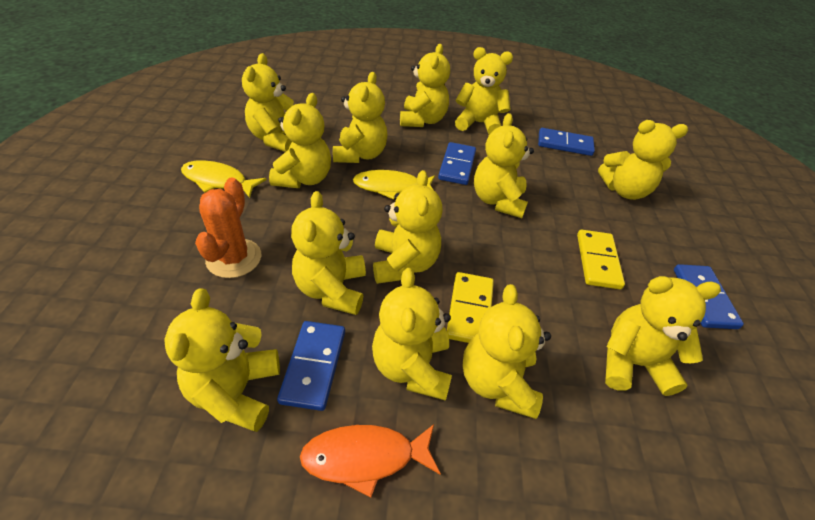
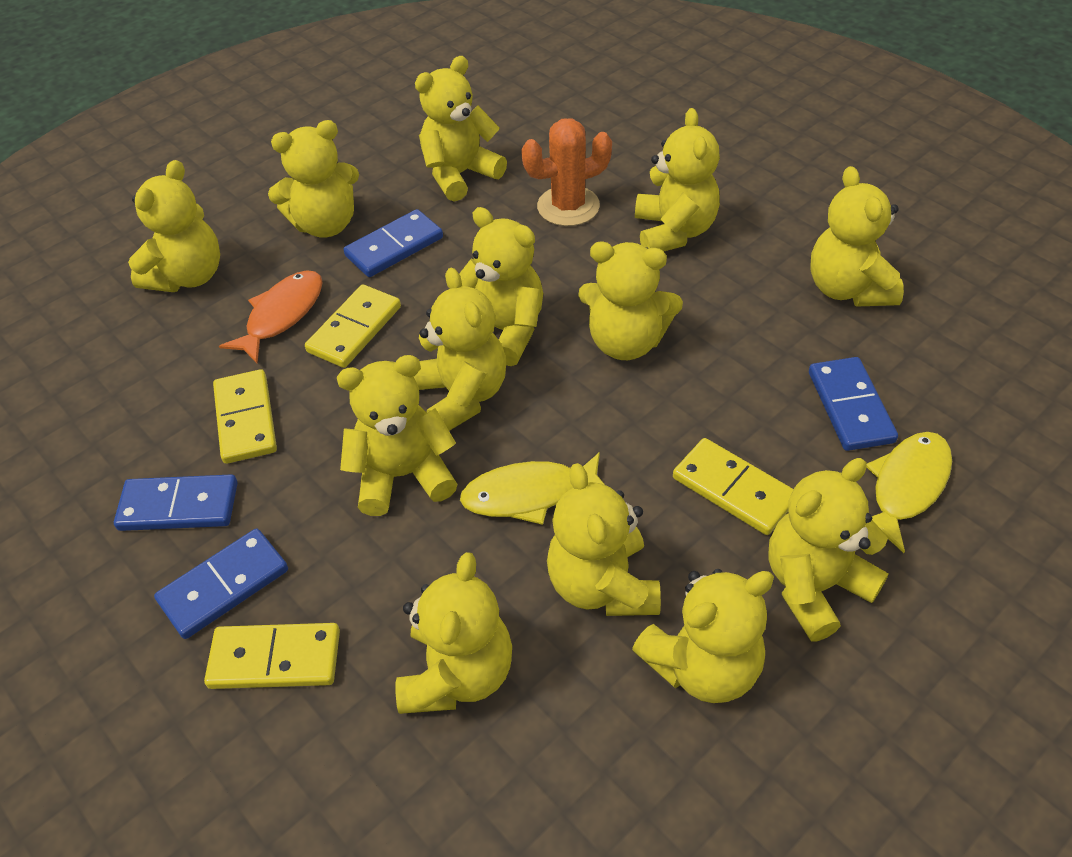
yellow domino: 2 -> 4

